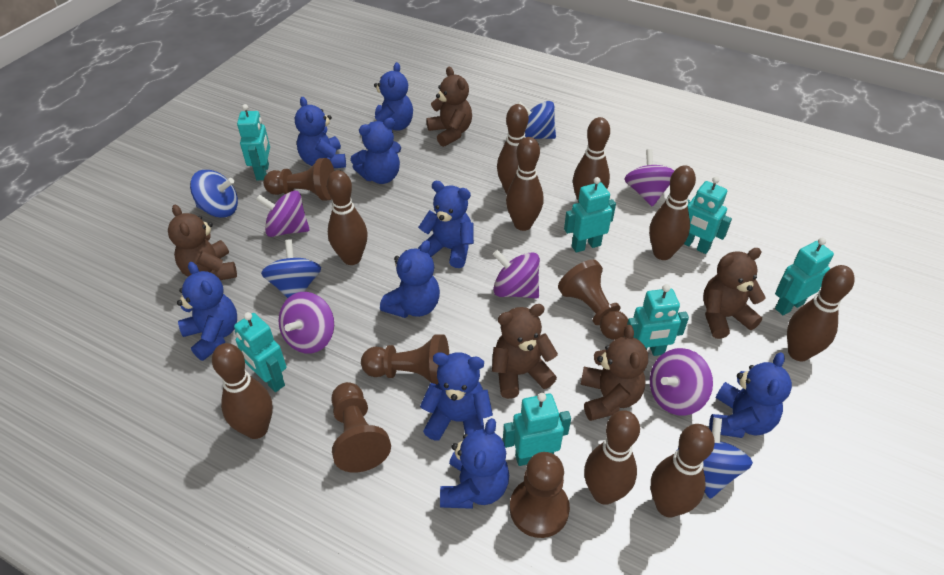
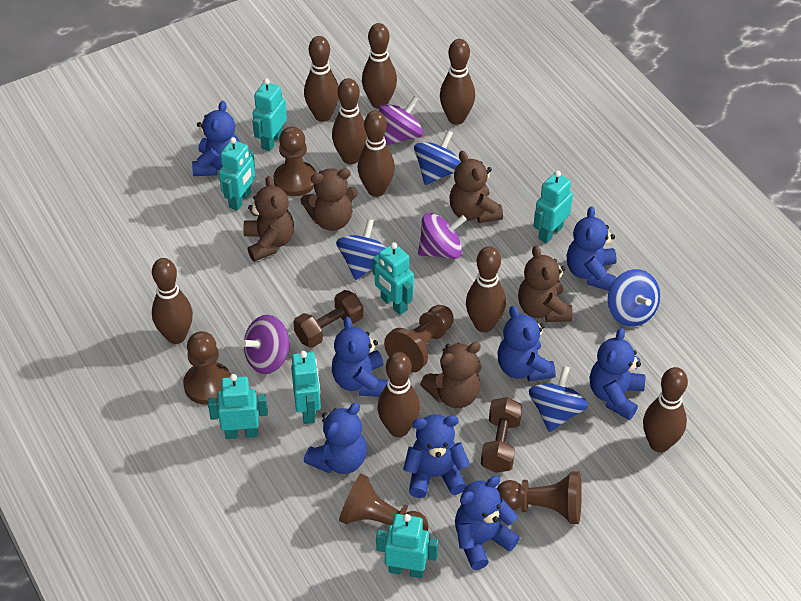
blue teddy bear: 9 -> 8
brown dumbbell: 0 -> 2
purple spinning top: 5 -> 3

